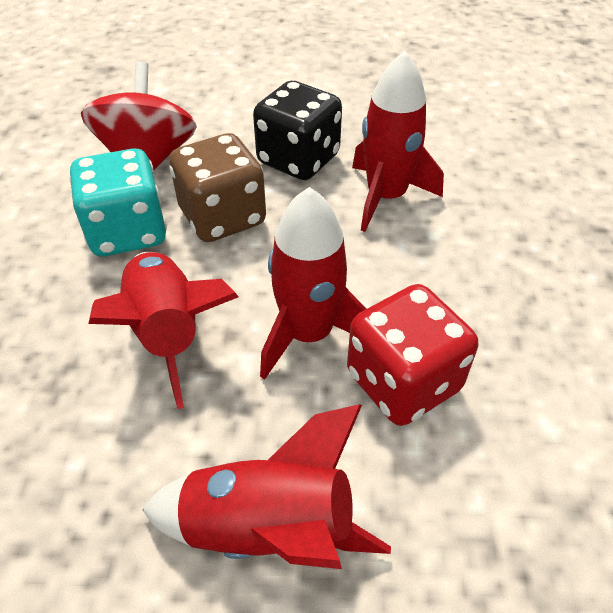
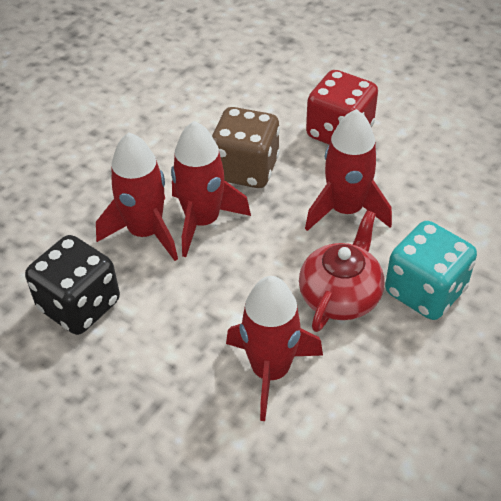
red spinning top: 1 -> 0
red teapot: 0 -> 1

